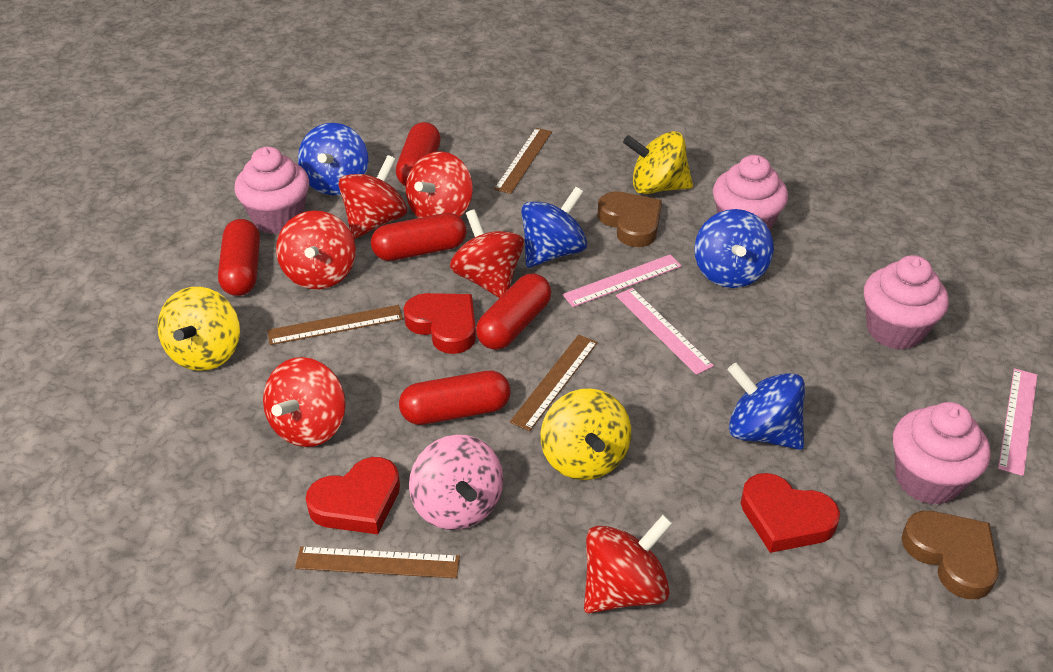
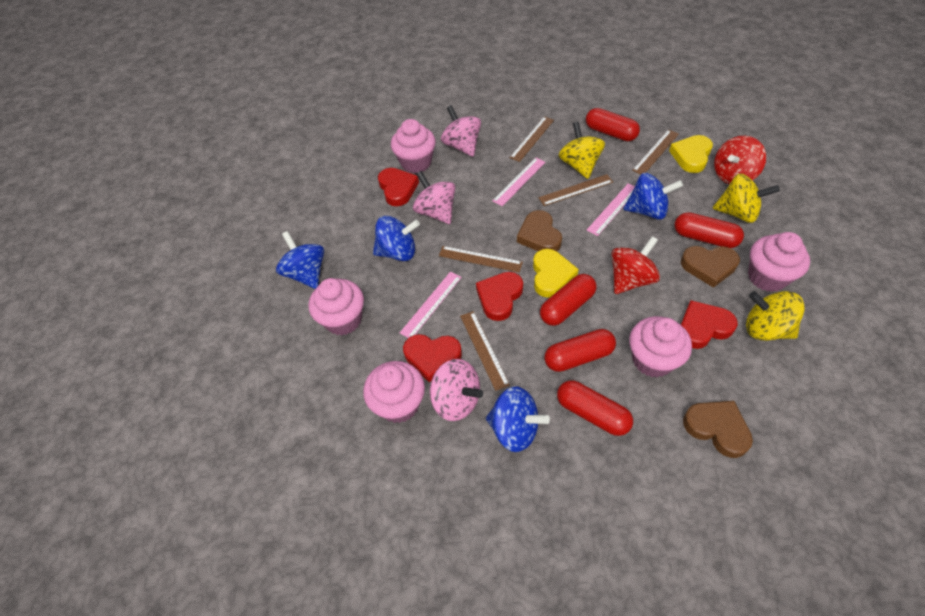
brown heart: 2 -> 3
brown ruler: 4 -> 5
pink cupcake: 4 -> 5
pink spinning top: 1 -> 3
red heart: 3 -> 4
red spinning top: 6 -> 2
yellow heart: 0 -> 2

